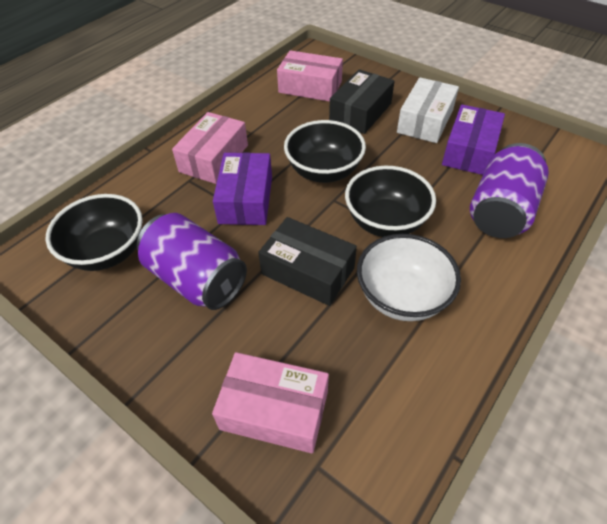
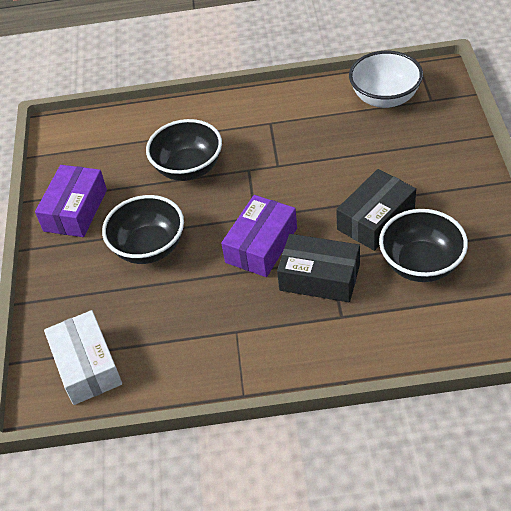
pink box: 3 -> 0
purple can: 2 -> 0

